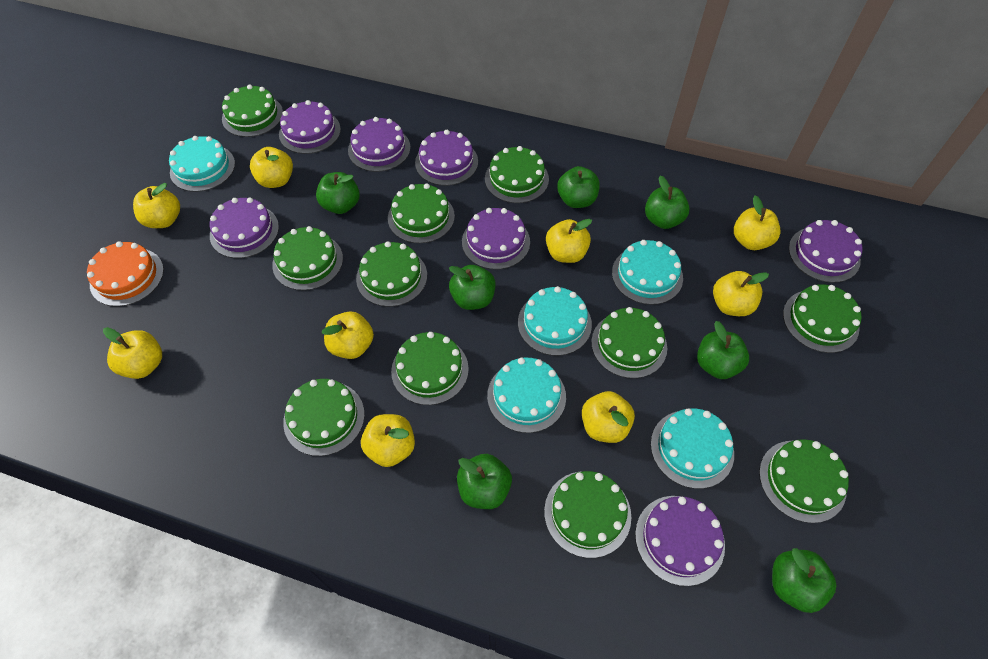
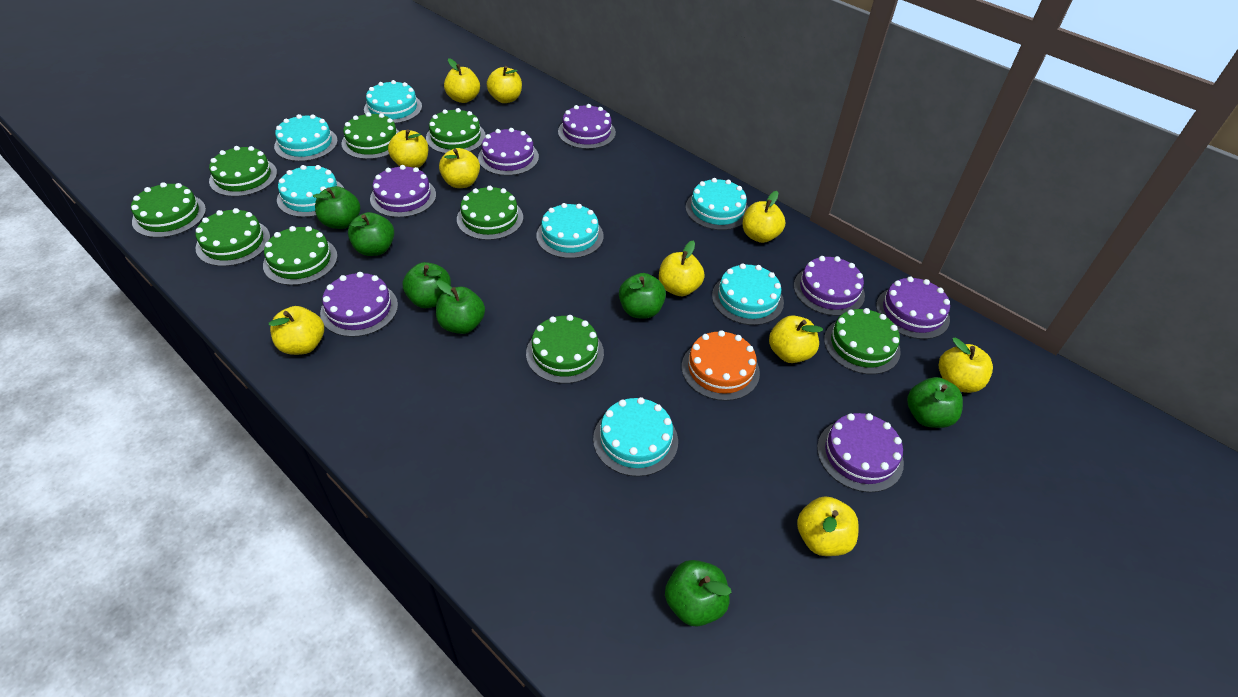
green cake: 11 -> 9
turquoise cake: 5 -> 7
yellow apple: 9 -> 10

